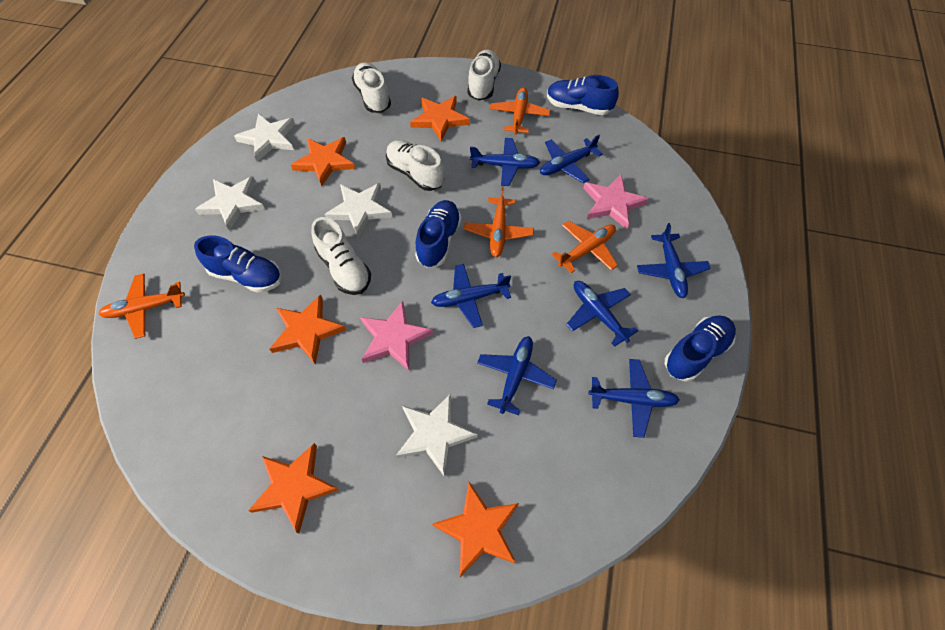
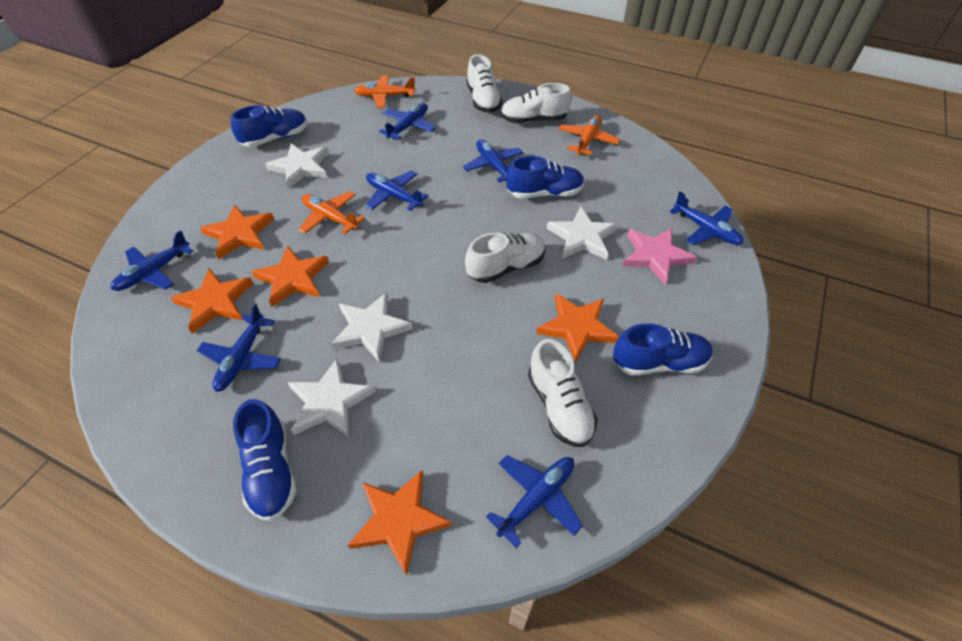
orange plane: 4 -> 3
pink star: 2 -> 1

